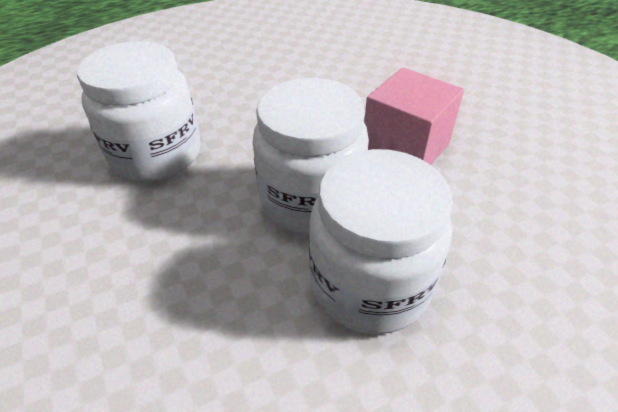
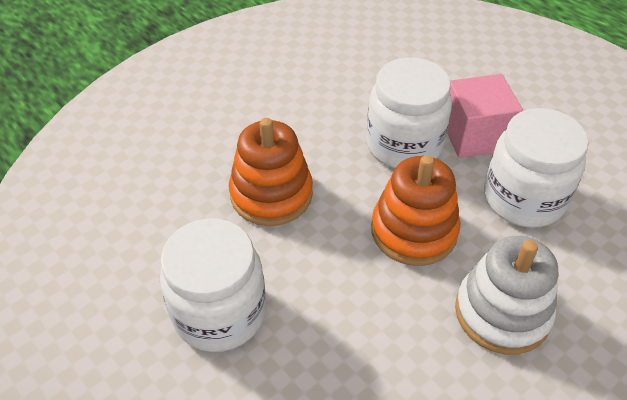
orange stacking toy: 0 -> 2
white stacking toy: 0 -> 1

